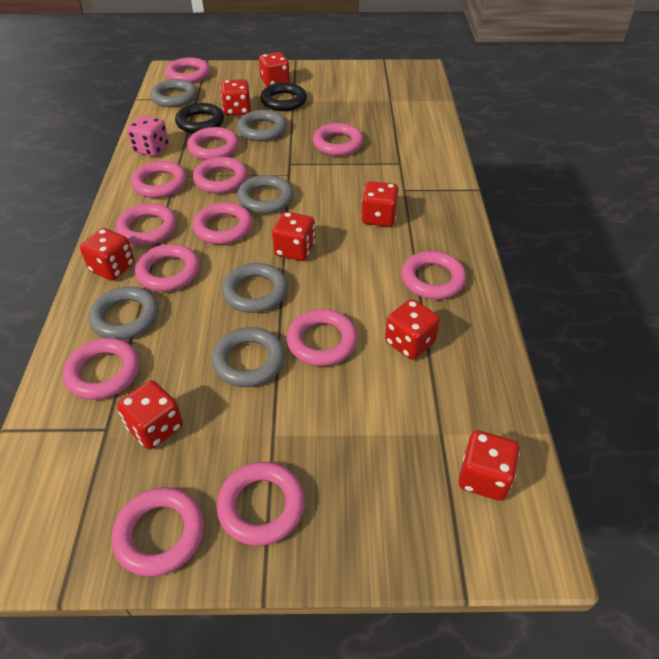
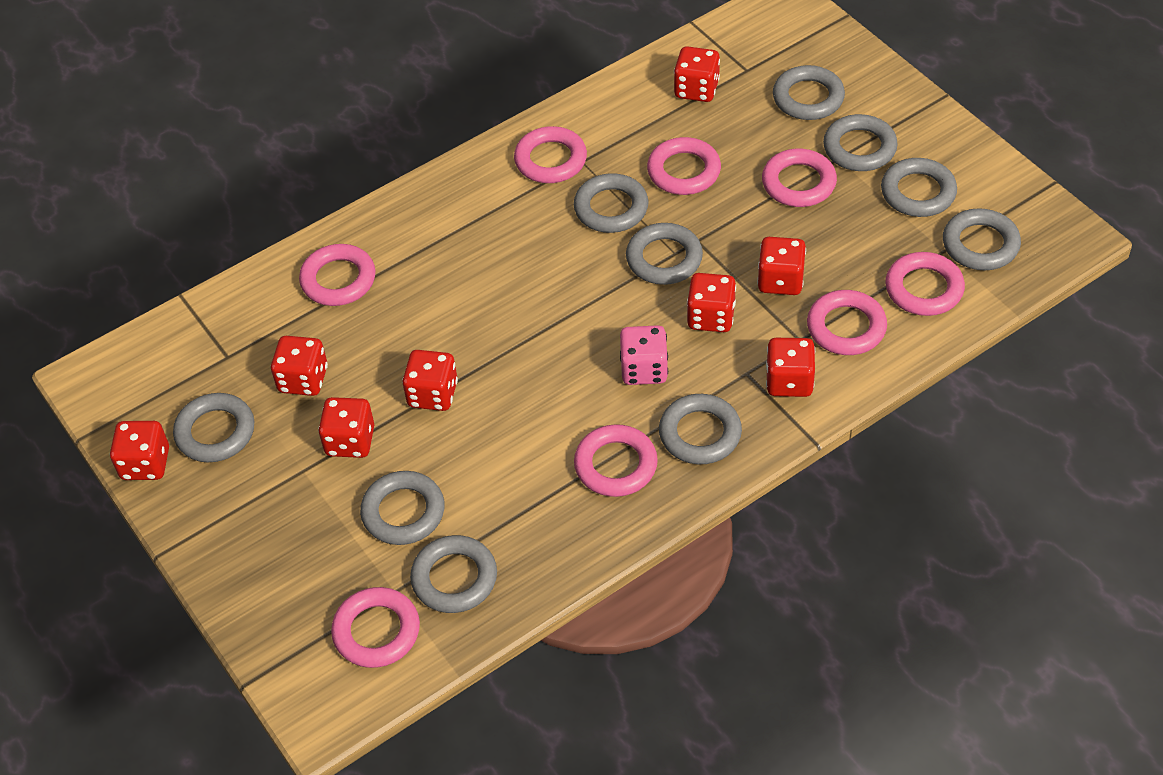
black ring: 2 -> 0
grey ring: 6 -> 10
pink ring: 13 -> 8

